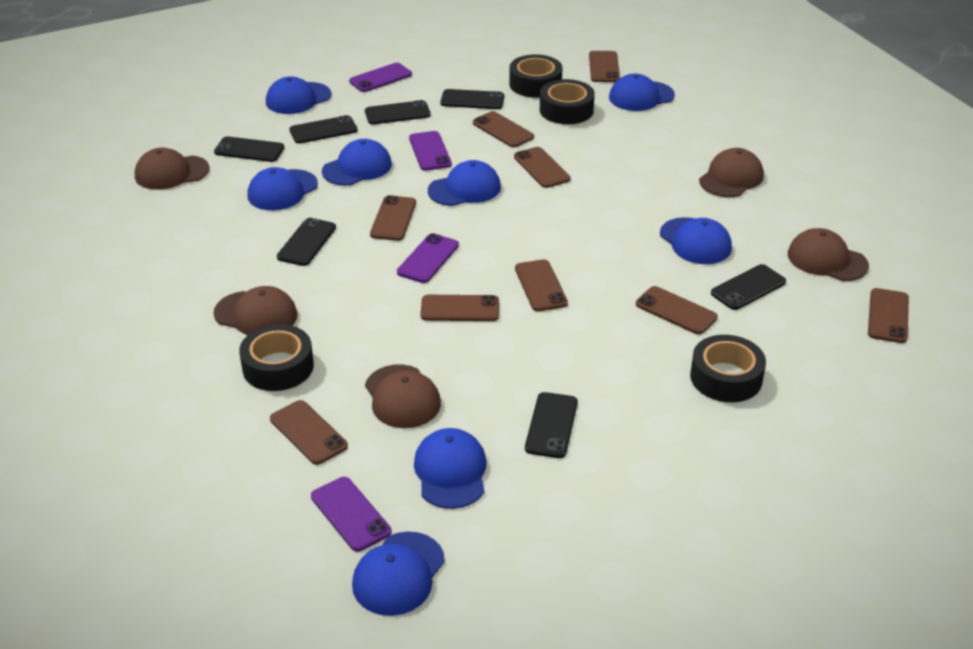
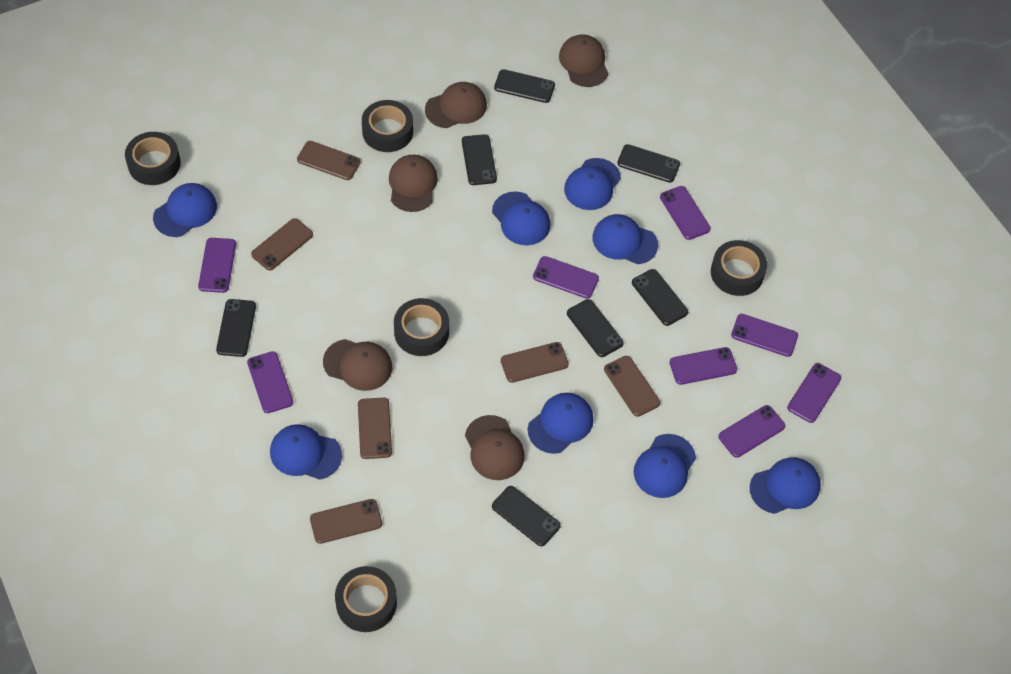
black tape: 4 -> 5
brown phone: 9 -> 6
purple phone: 4 -> 8

